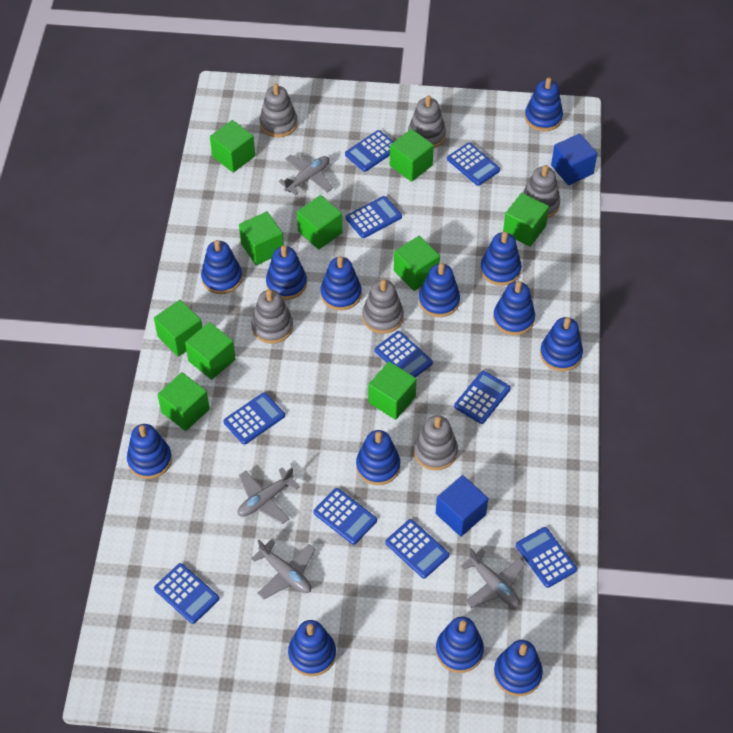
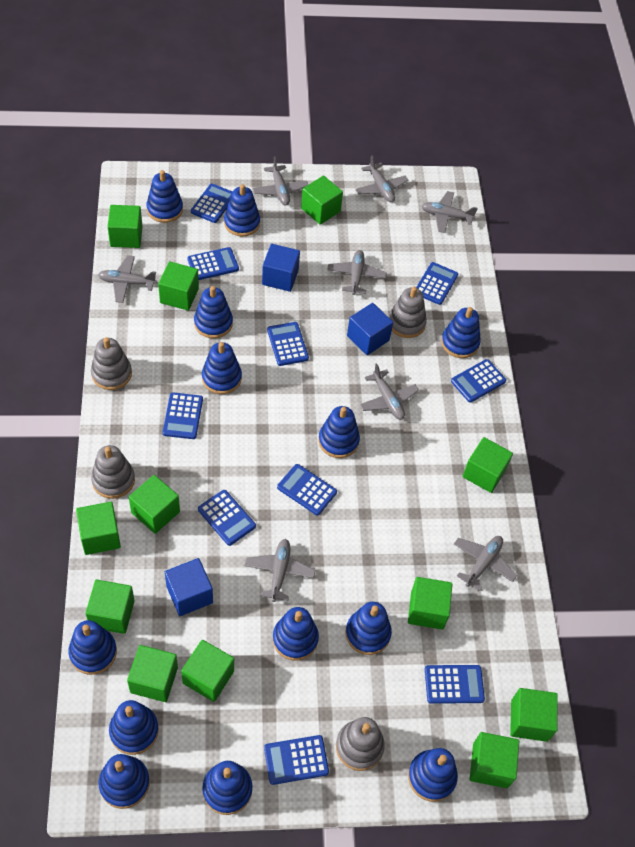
blue cube: 2 -> 3
green cube: 10 -> 12
grey plane: 4 -> 8
grey stacking toy: 6 -> 4

